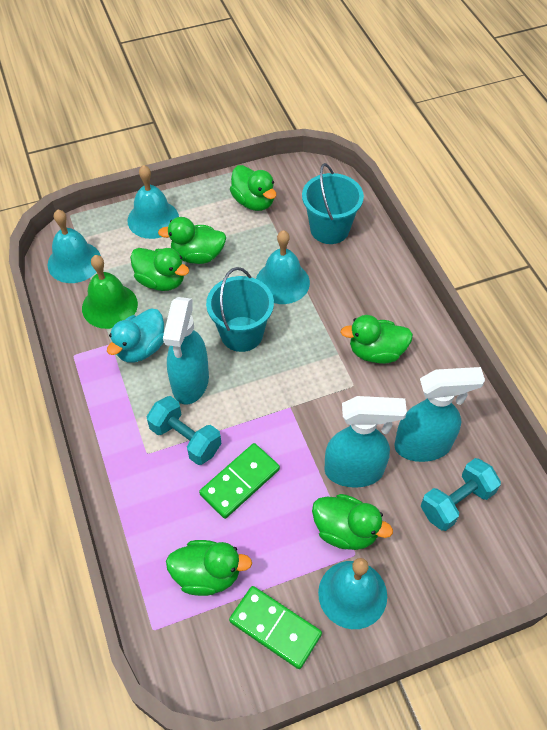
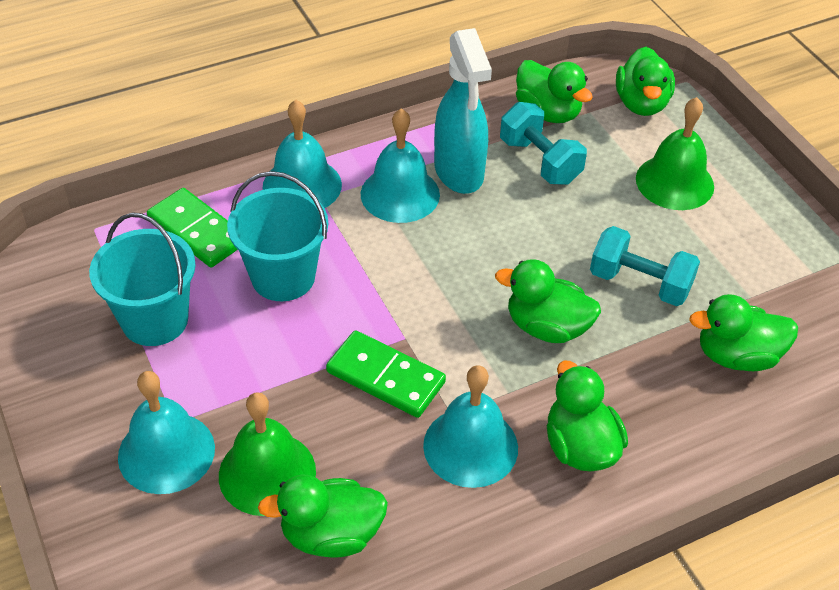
green bell: 1 -> 2
turquoise duck: 1 -> 0
turquoise spray bottle: 3 -> 1

